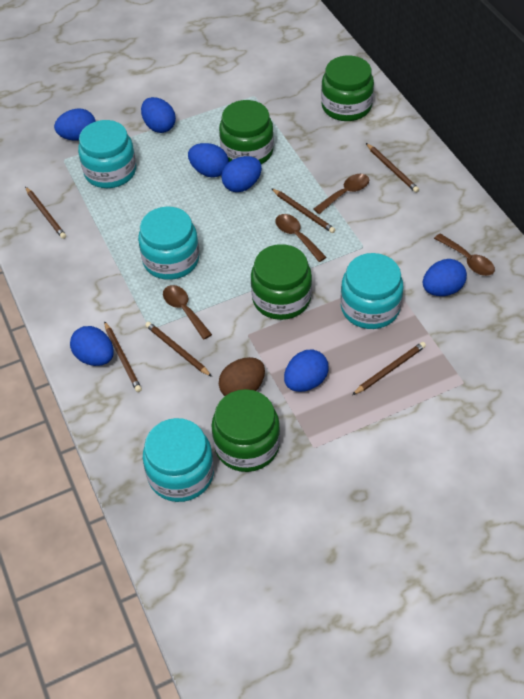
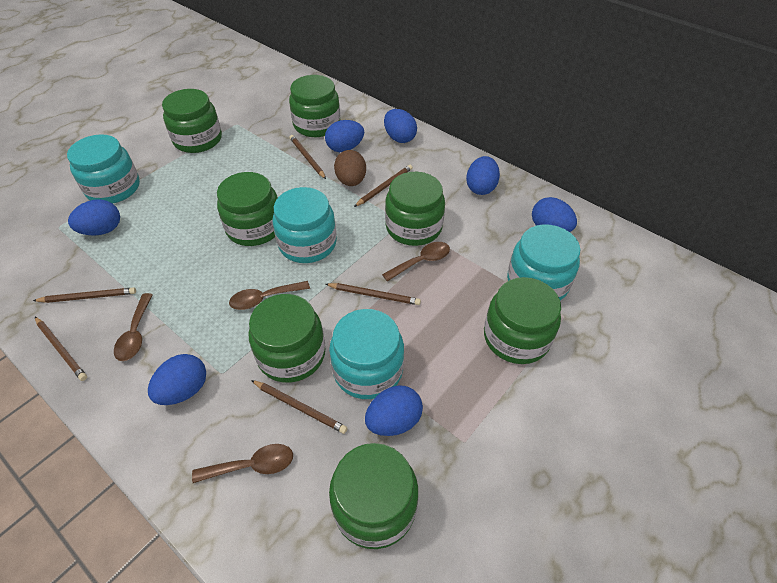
green jar: 4 -> 7

